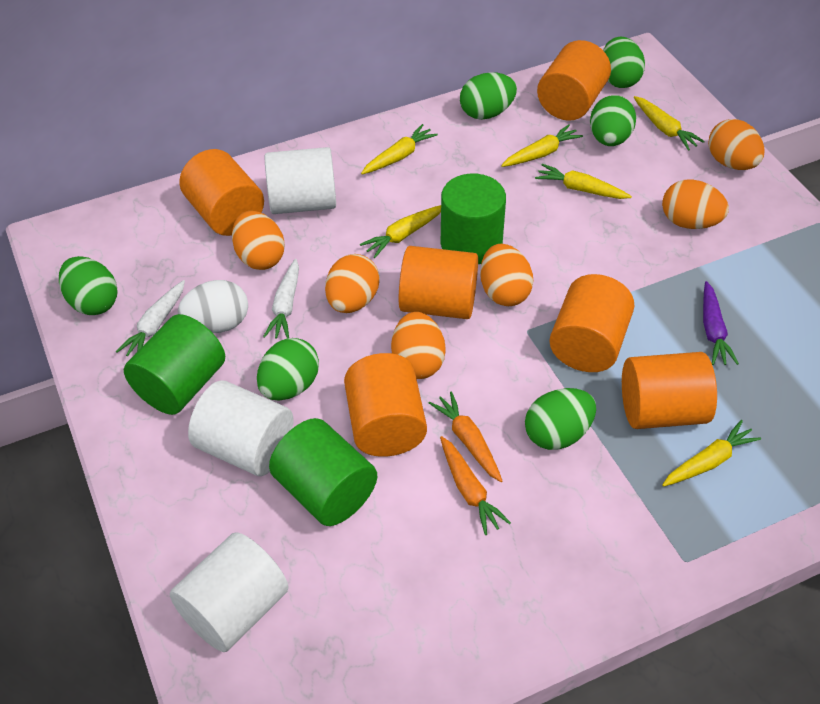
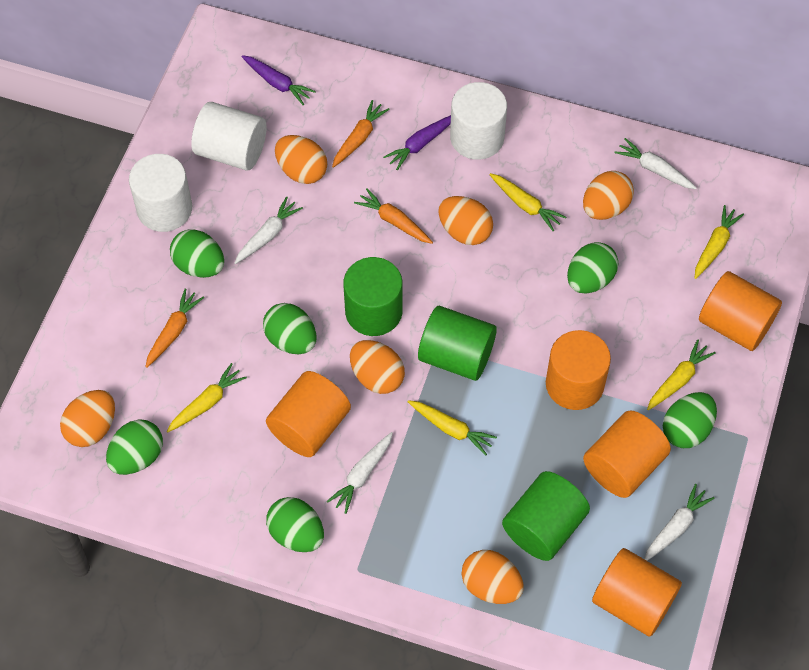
orange carrot: 2 -> 3
orange cylinder: 6 -> 5
purple carrot: 1 -> 2
white carrot: 2 -> 4
white egg: 1 -> 0
yellow carrot: 6 -> 5

